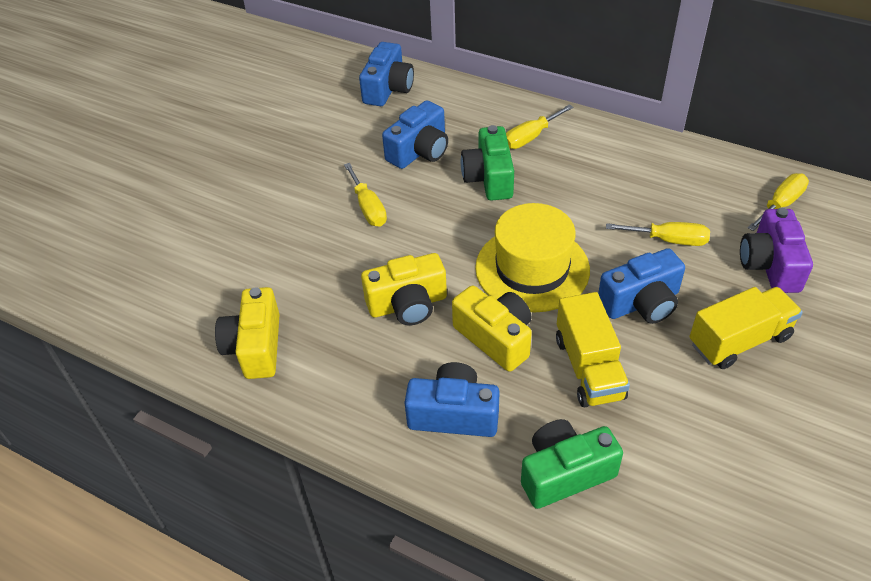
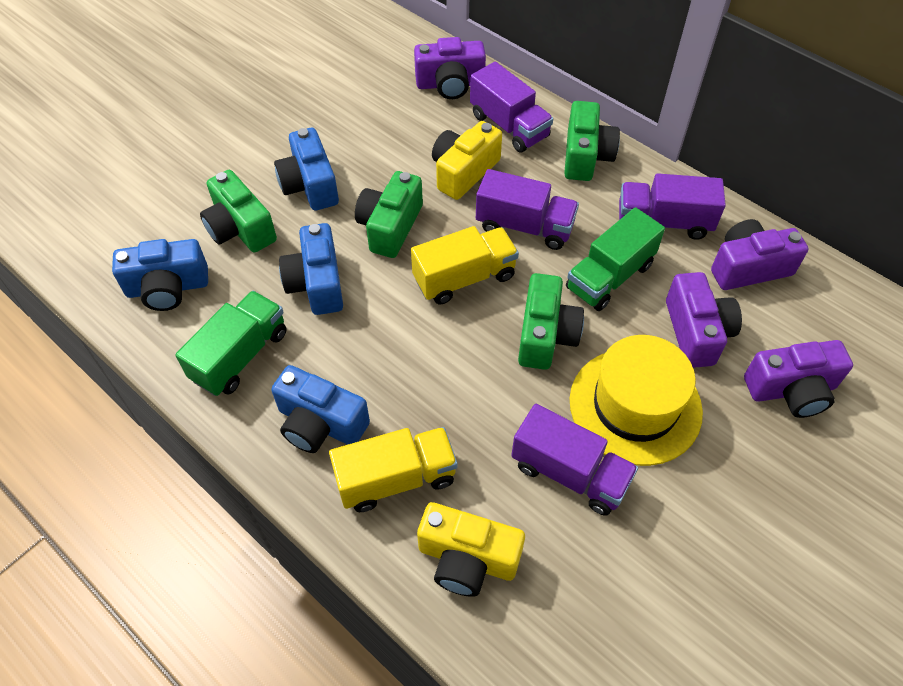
green camera: 2 -> 4
green truck: 0 -> 2
purple camera: 1 -> 4
purple truck: 0 -> 4
yellow camera: 3 -> 2
yellow screwdriver: 4 -> 0

